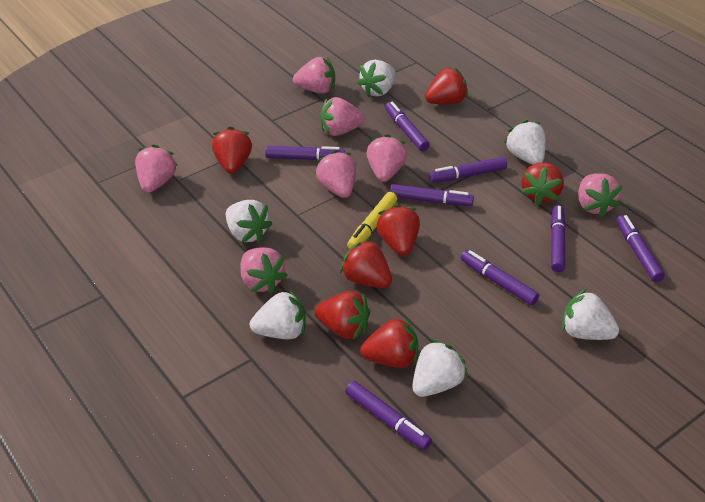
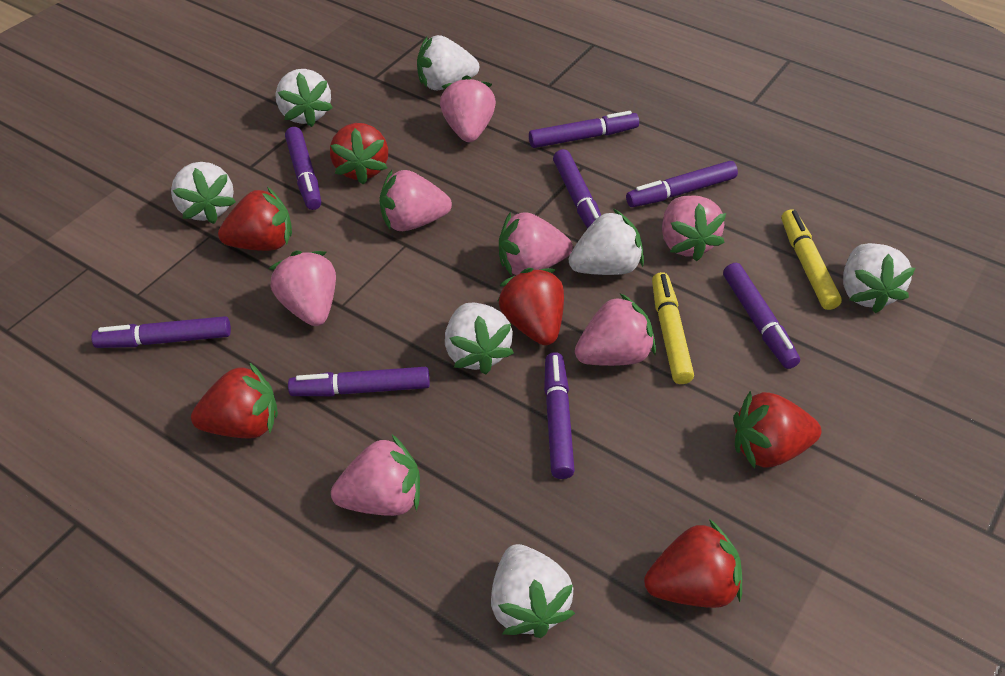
red strawberry: 7 -> 6
white strawberry: 6 -> 7
yellow marker: 1 -> 2

